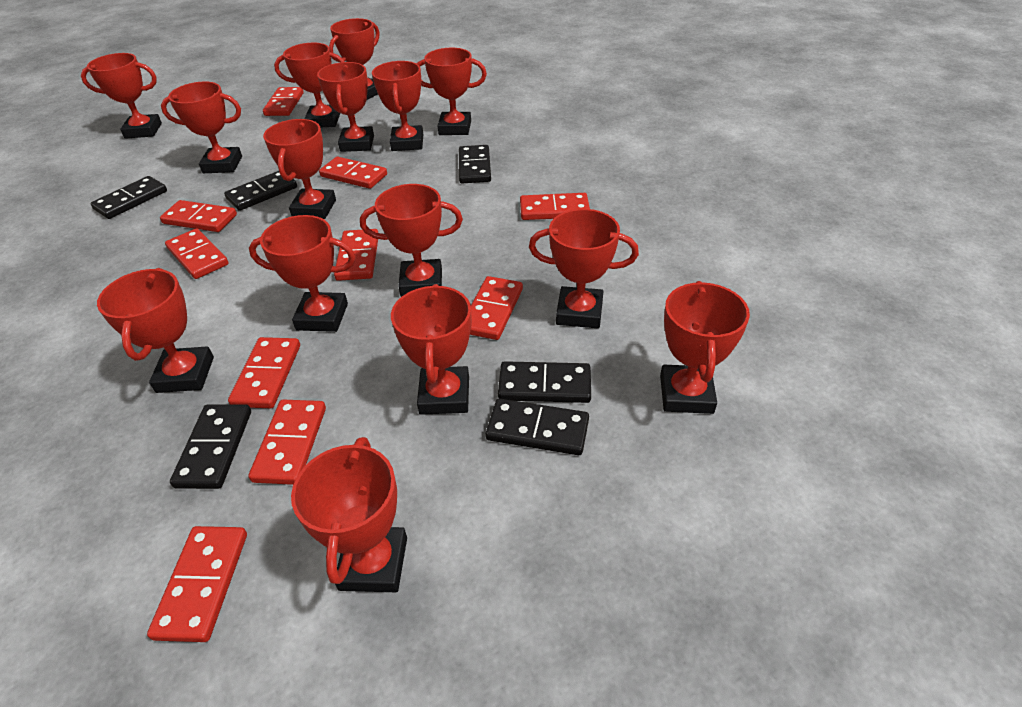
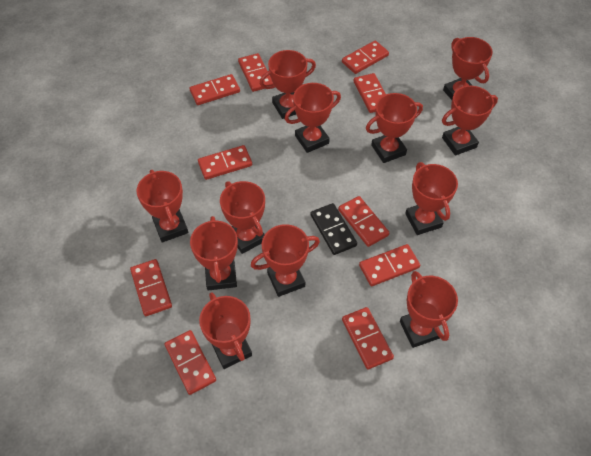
black domino: 6 -> 1
red trophy: 15 -> 12

